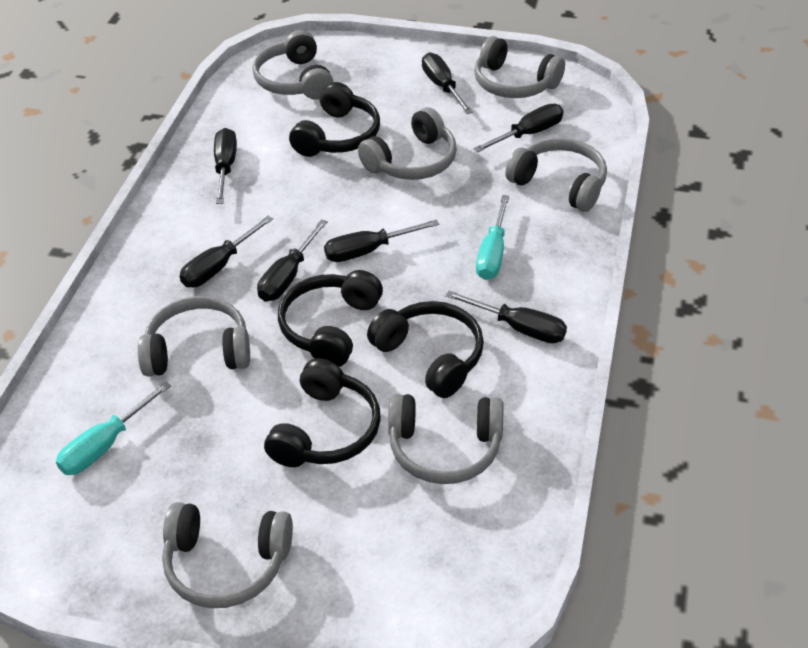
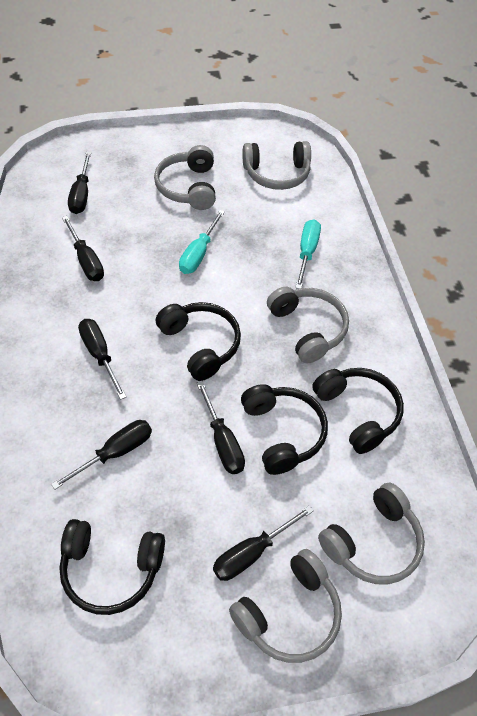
black screwdriver: 7 -> 6
grey headphones: 7 -> 5

